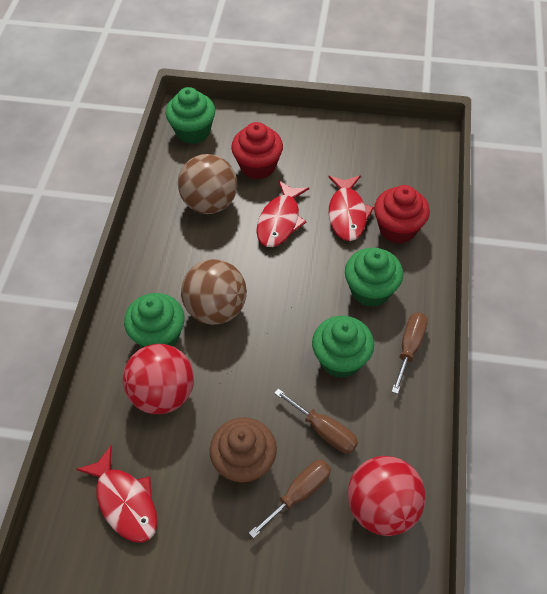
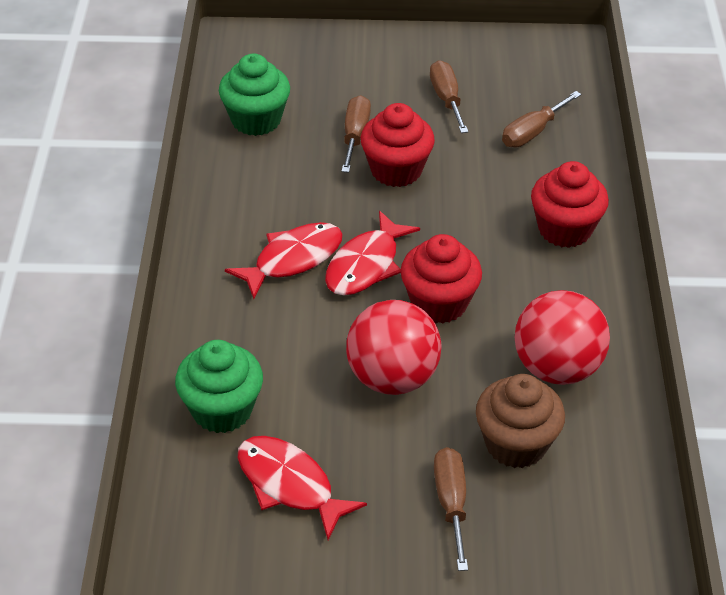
brown ball: 2 -> 0
brown screwdriver: 3 -> 4
green cupcake: 4 -> 2
red cupcake: 2 -> 3

